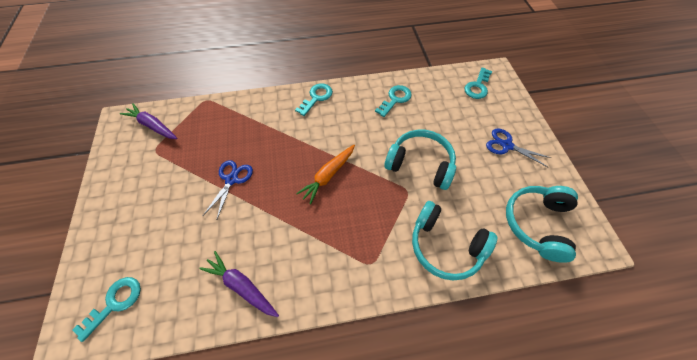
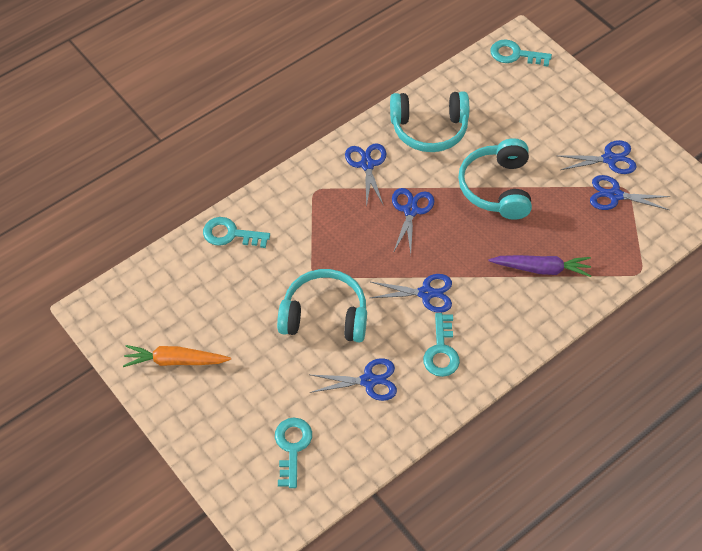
blue scissors: 2 -> 6
purple carrot: 2 -> 1

